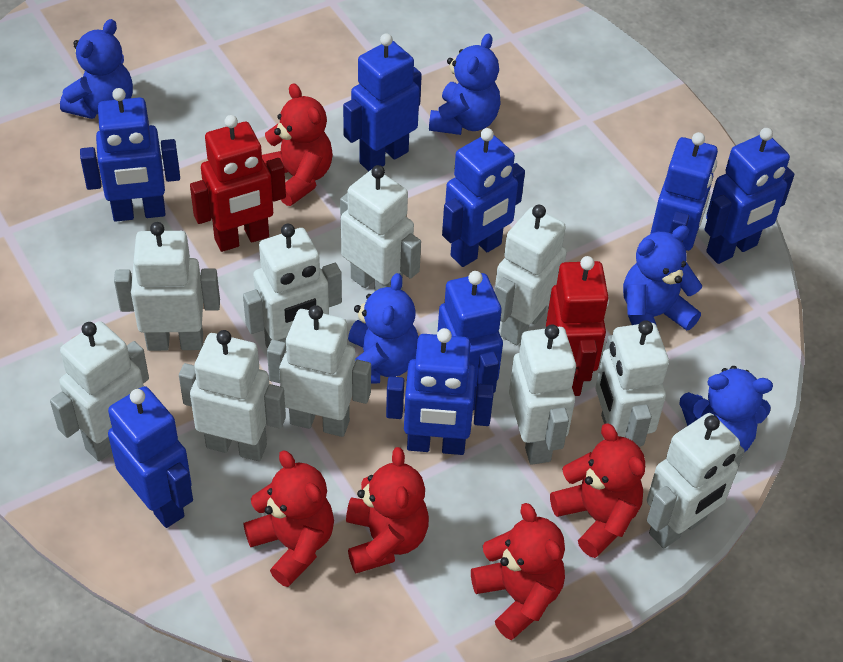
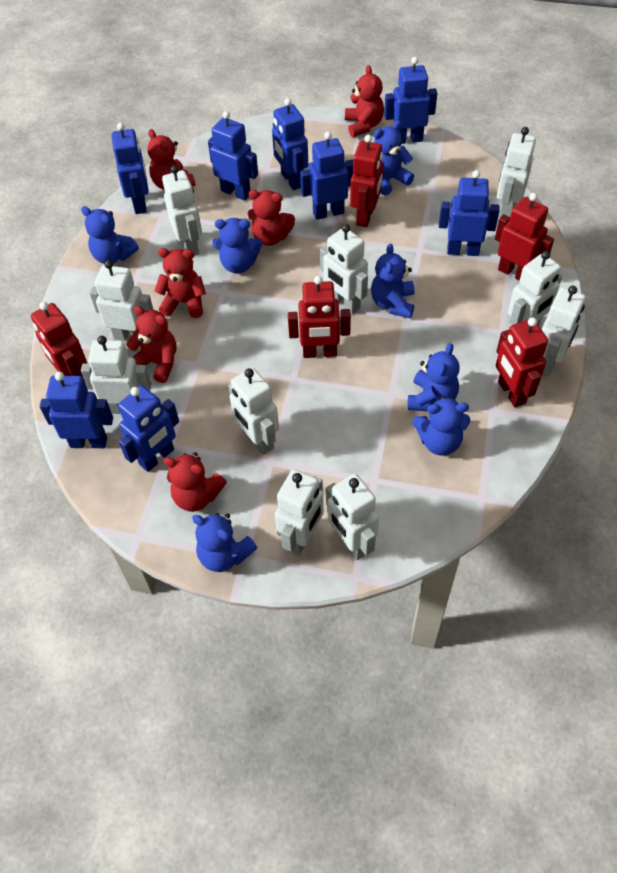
blue teddy bear: 5 -> 7
red robot: 2 -> 5
red teddy bear: 5 -> 6

